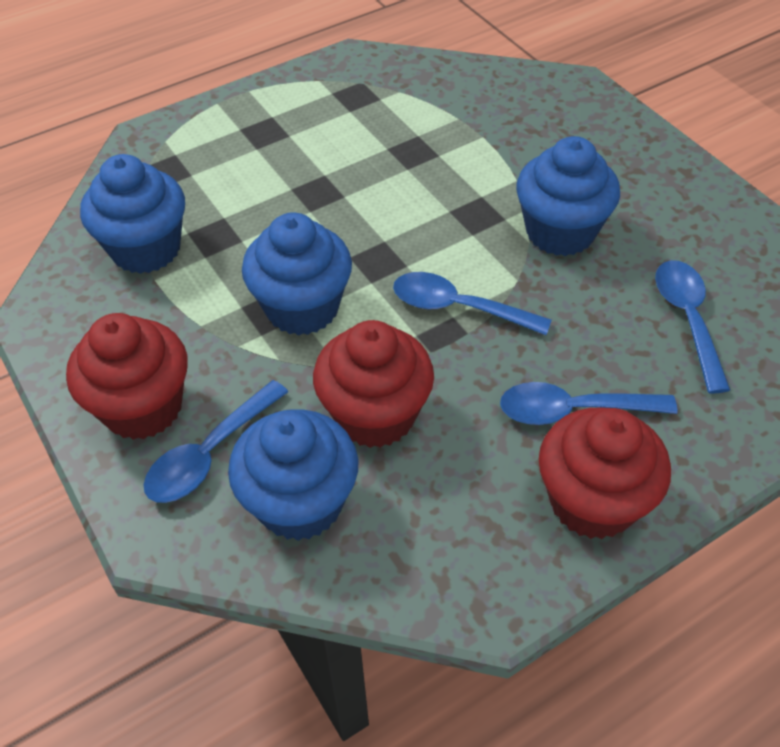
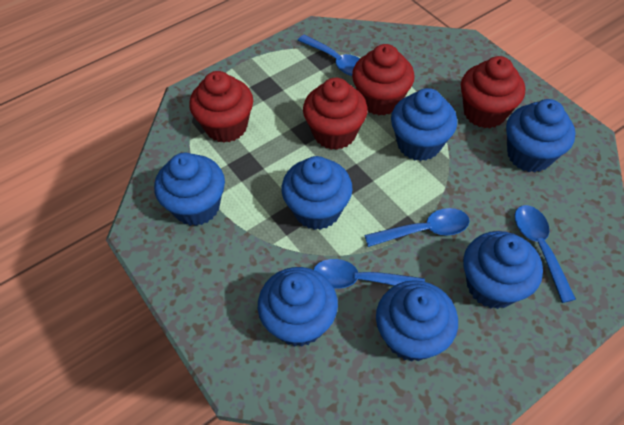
blue cupcake: 4 -> 7
red cupcake: 3 -> 4

